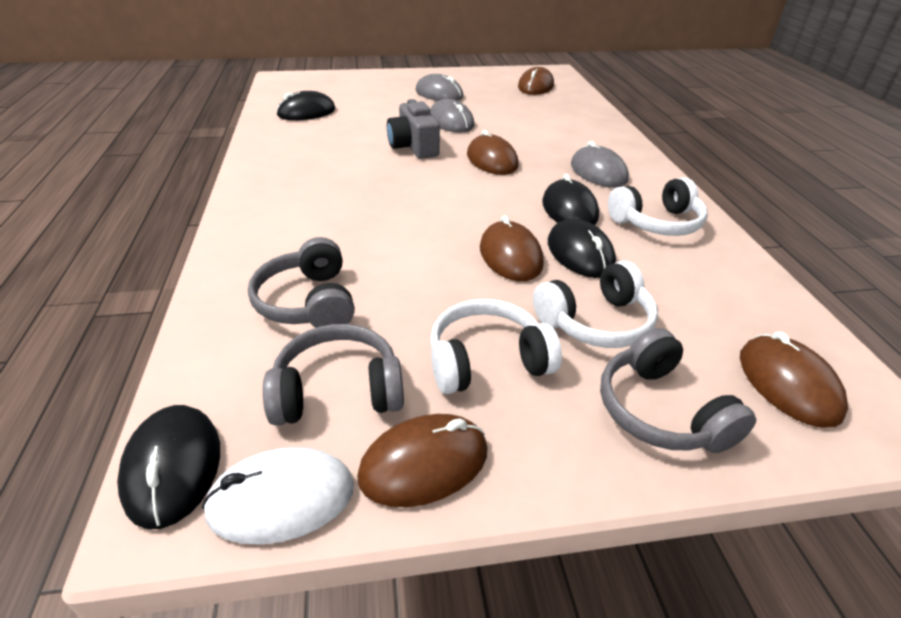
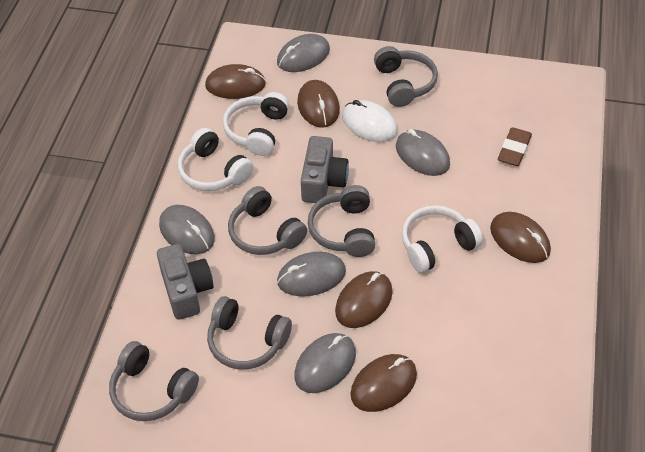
black mouse: 4 -> 0
brown eraser: 0 -> 1
grey camera: 1 -> 2
grey headphones: 3 -> 5
grey mouse: 3 -> 5

